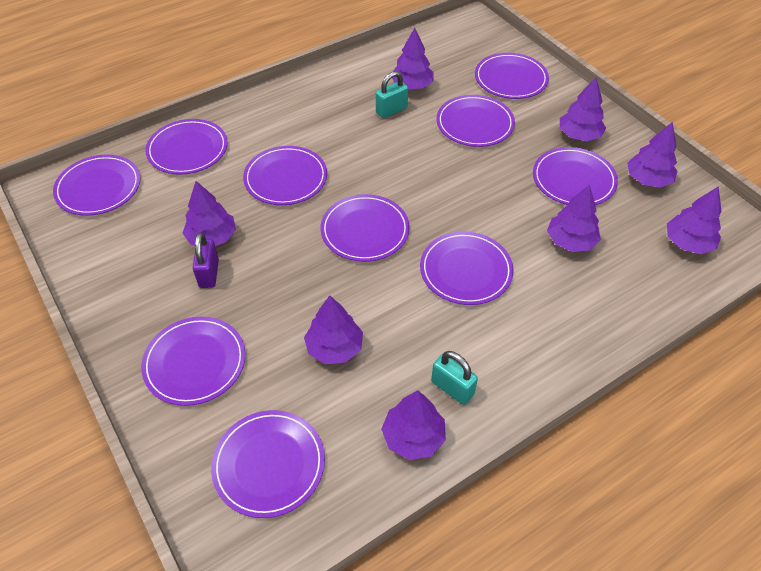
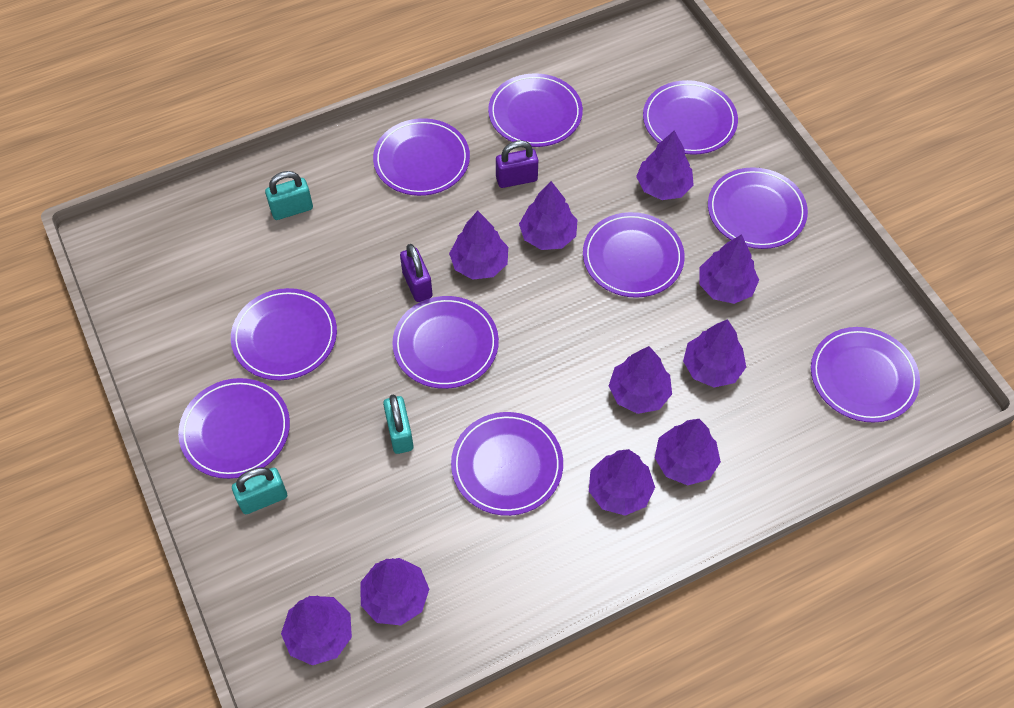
purple padlock: 1 -> 2
purple tree: 8 -> 10
turquoise padlock: 2 -> 3

